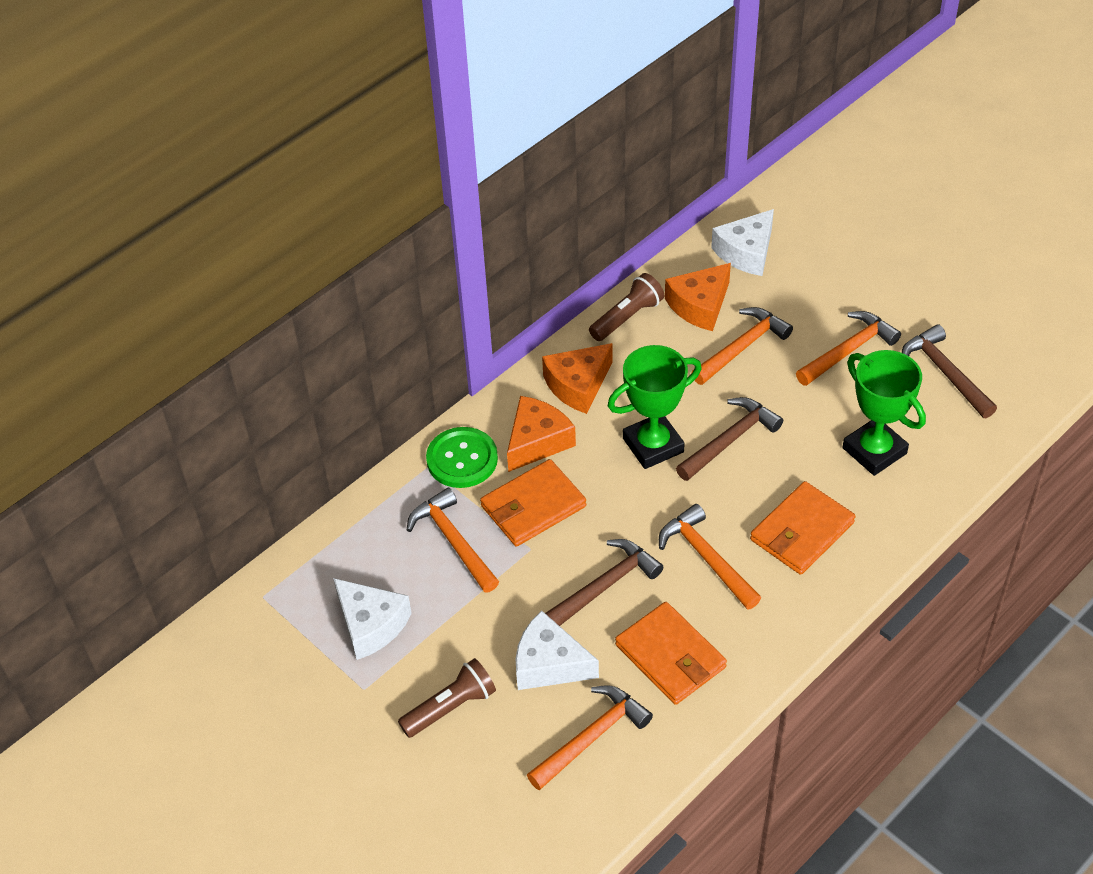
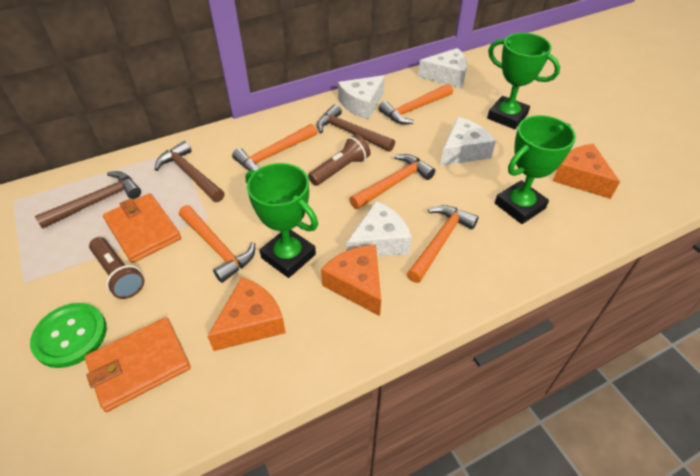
green trophy: 2 -> 3
orange wallet: 3 -> 2
white cheese: 3 -> 4

